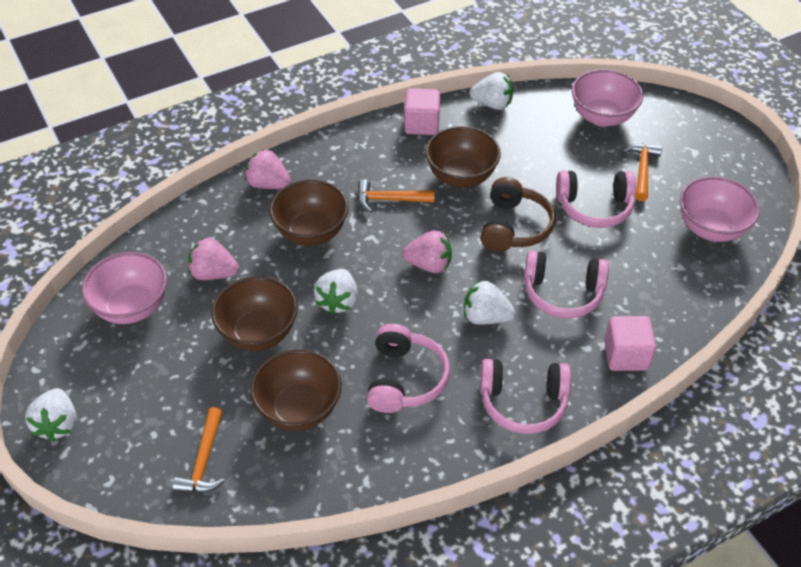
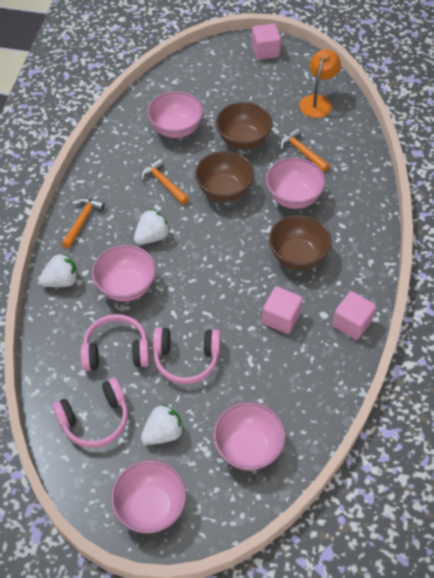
brown bowl: 4 -> 3
brown headphones: 1 -> 0
orange lamp: 0 -> 1
pink bowl: 3 -> 5
pink cube: 2 -> 3
pink headphones: 4 -> 3
pink strawberry: 3 -> 0
white strawberry: 4 -> 3

